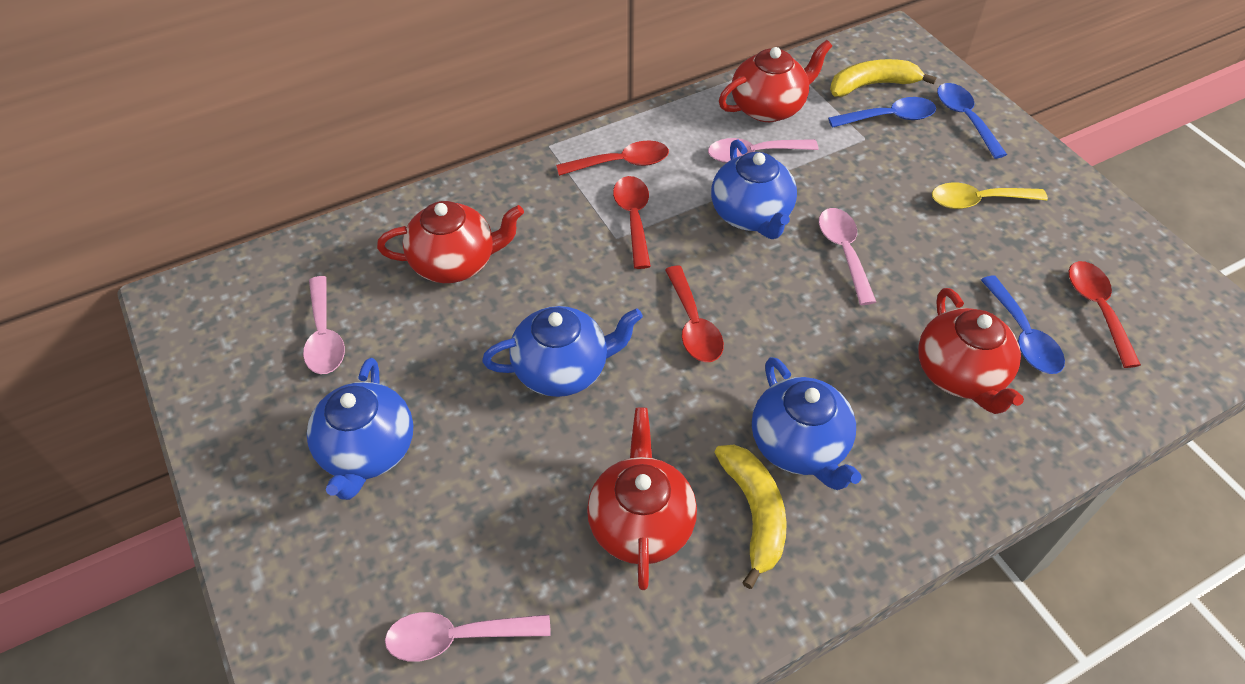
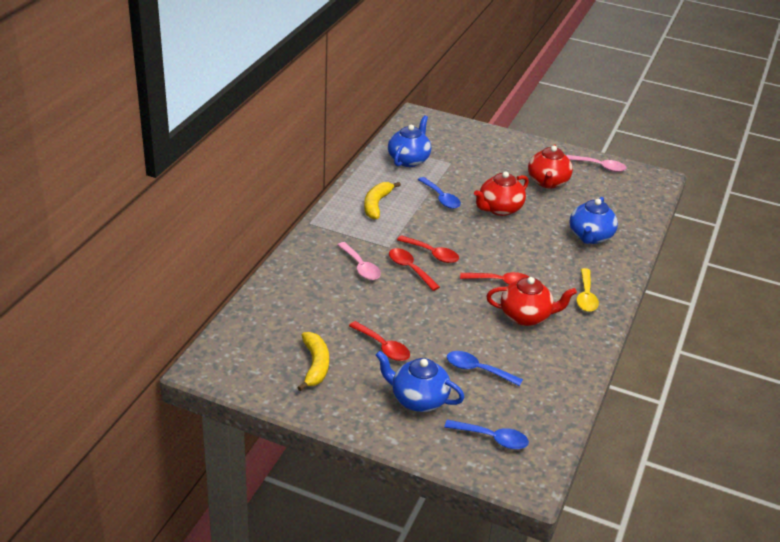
blue teapot: 4 -> 3
pink spoon: 4 -> 2
red teapot: 4 -> 3

